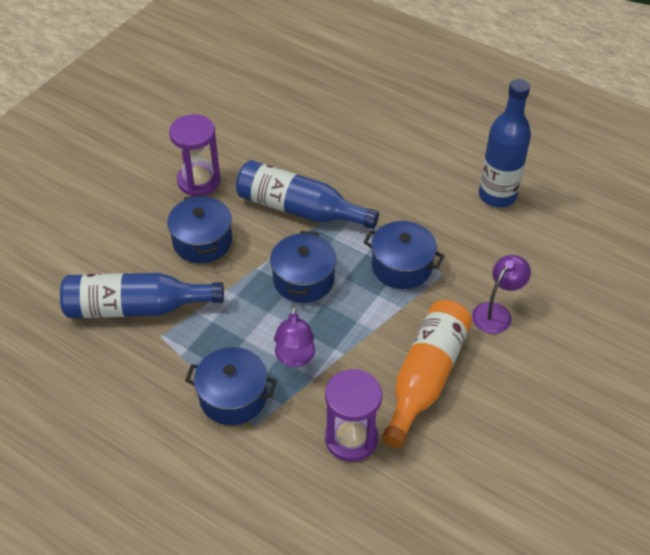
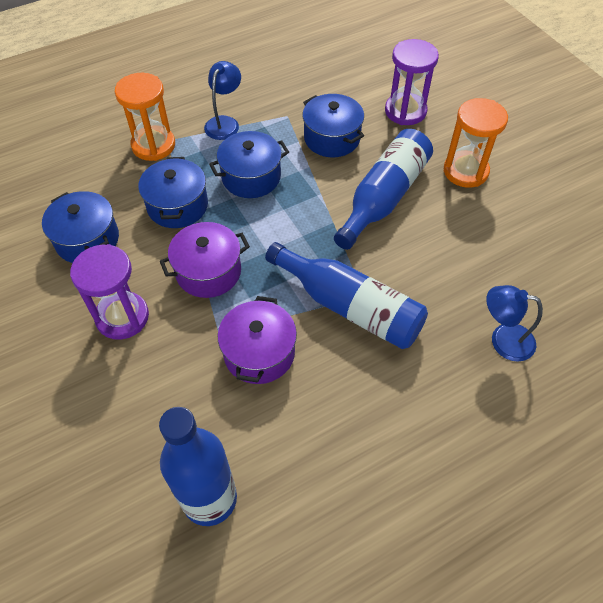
blue lamp: 0 -> 2
orange bottle: 1 -> 0
orange hourglass: 0 -> 2
purple lamp: 2 -> 0
purple pot: 0 -> 2

